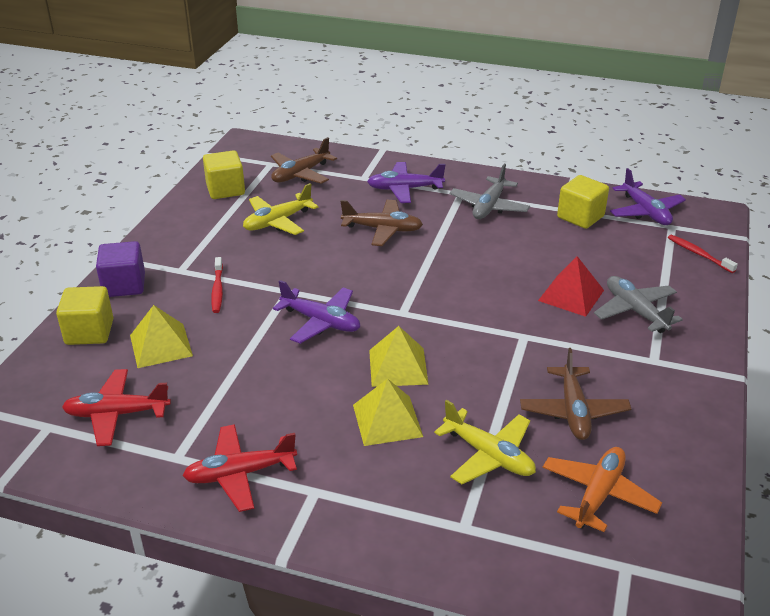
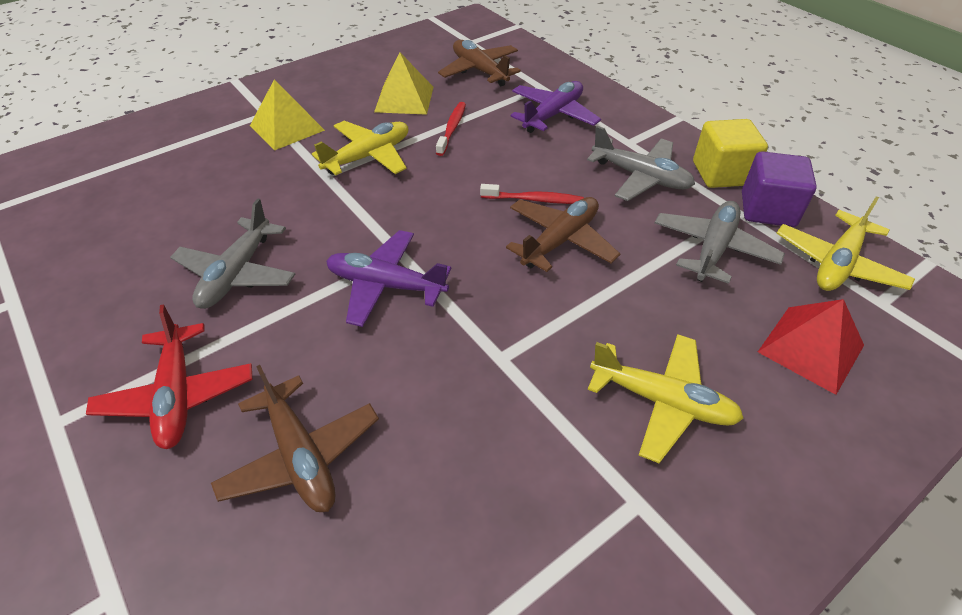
grey plane: 2 -> 3
orange plane: 1 -> 0
purple plane: 3 -> 2
red plane: 2 -> 1
yellow cube: 3 -> 1
yellow plane: 2 -> 3
yellow pyramid: 3 -> 2

